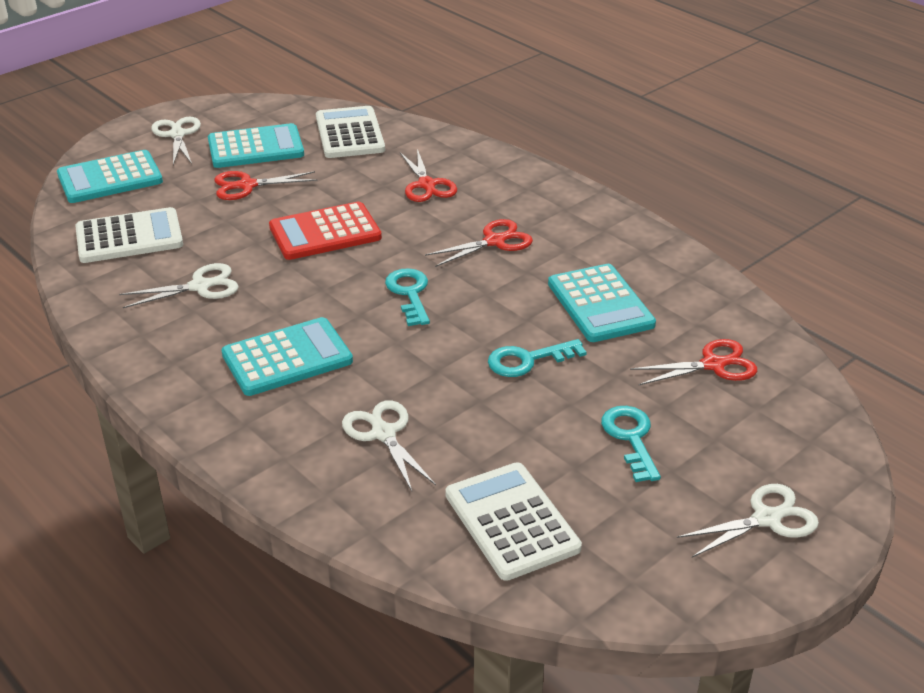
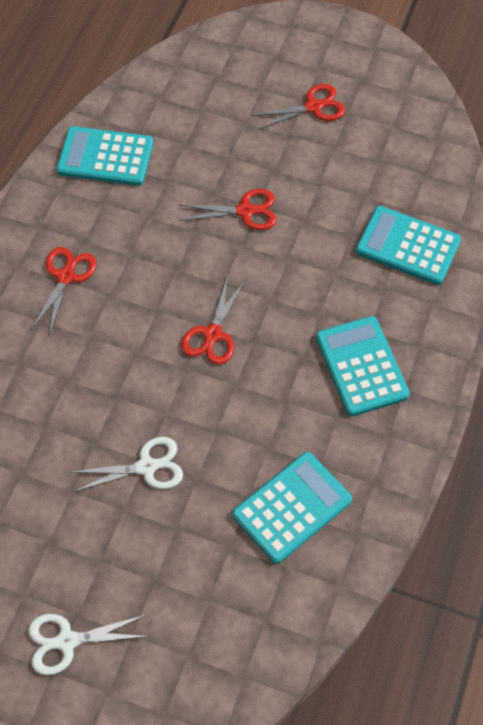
red calculator: 1 -> 0
turquoise key: 3 -> 0
white calculator: 3 -> 0
white scissors: 4 -> 2

